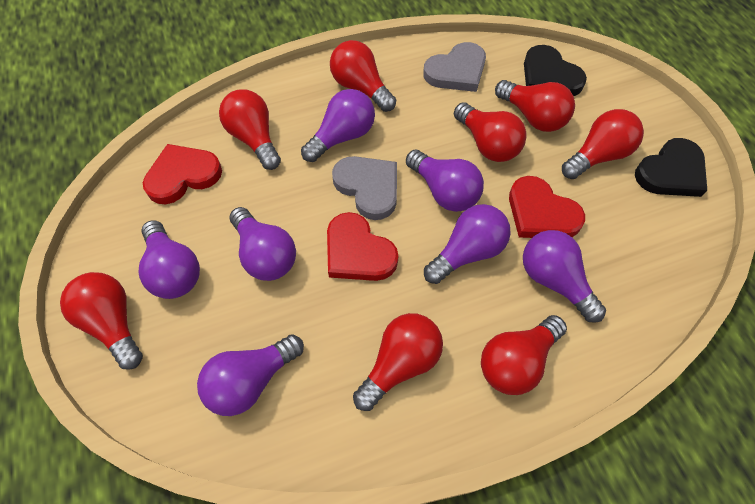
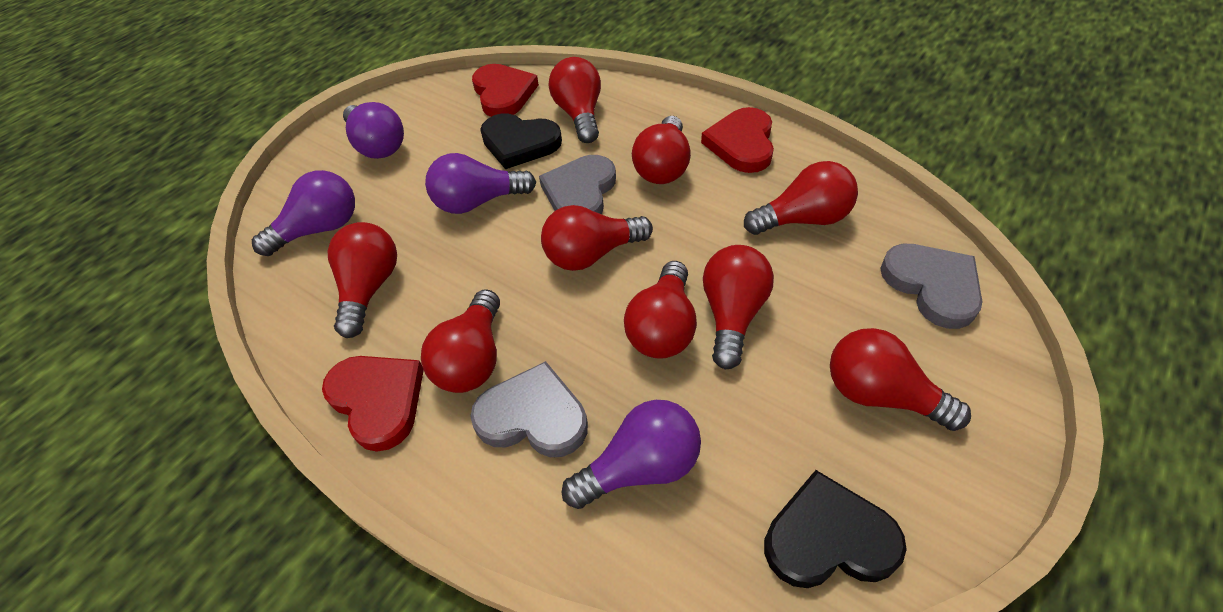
grey heart: 2 -> 3
purple light bulb: 7 -> 4
red light bulb: 8 -> 9

